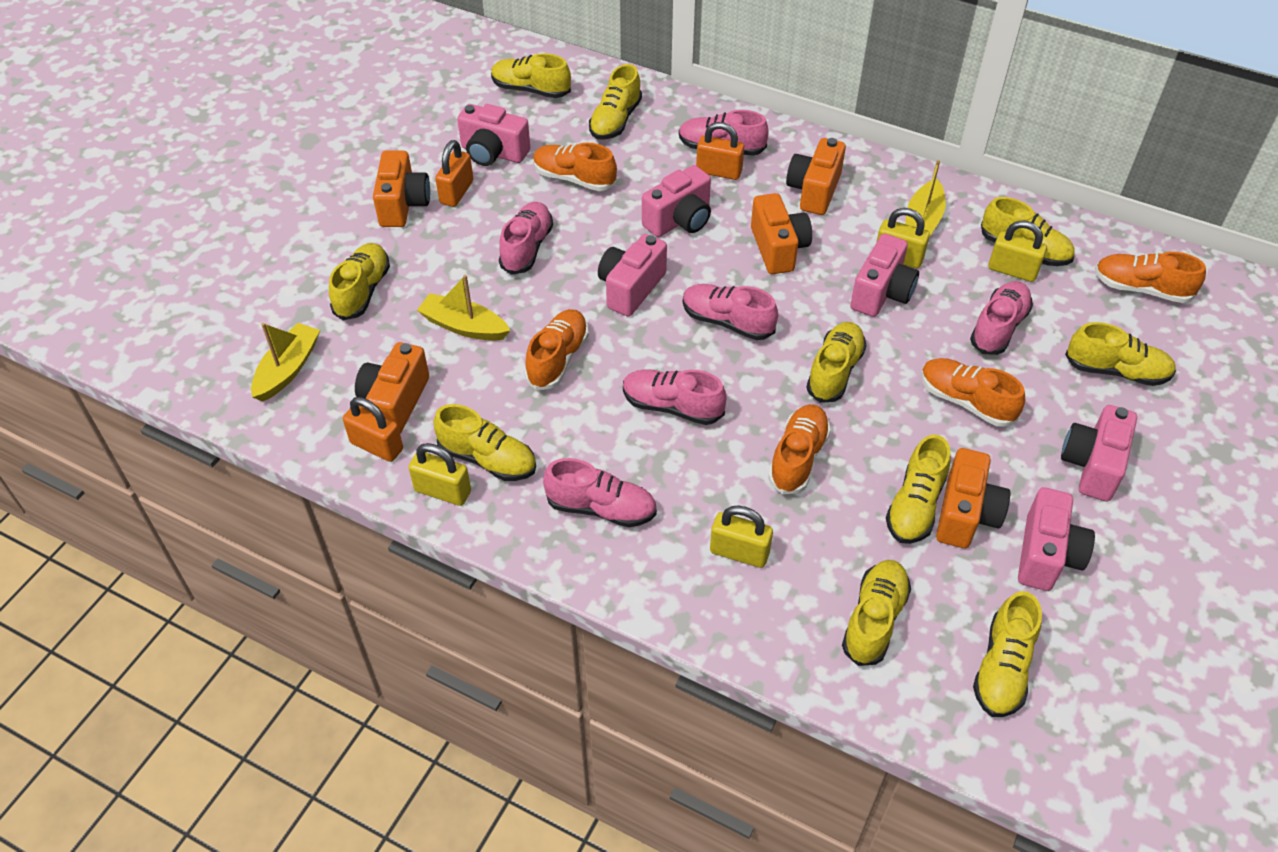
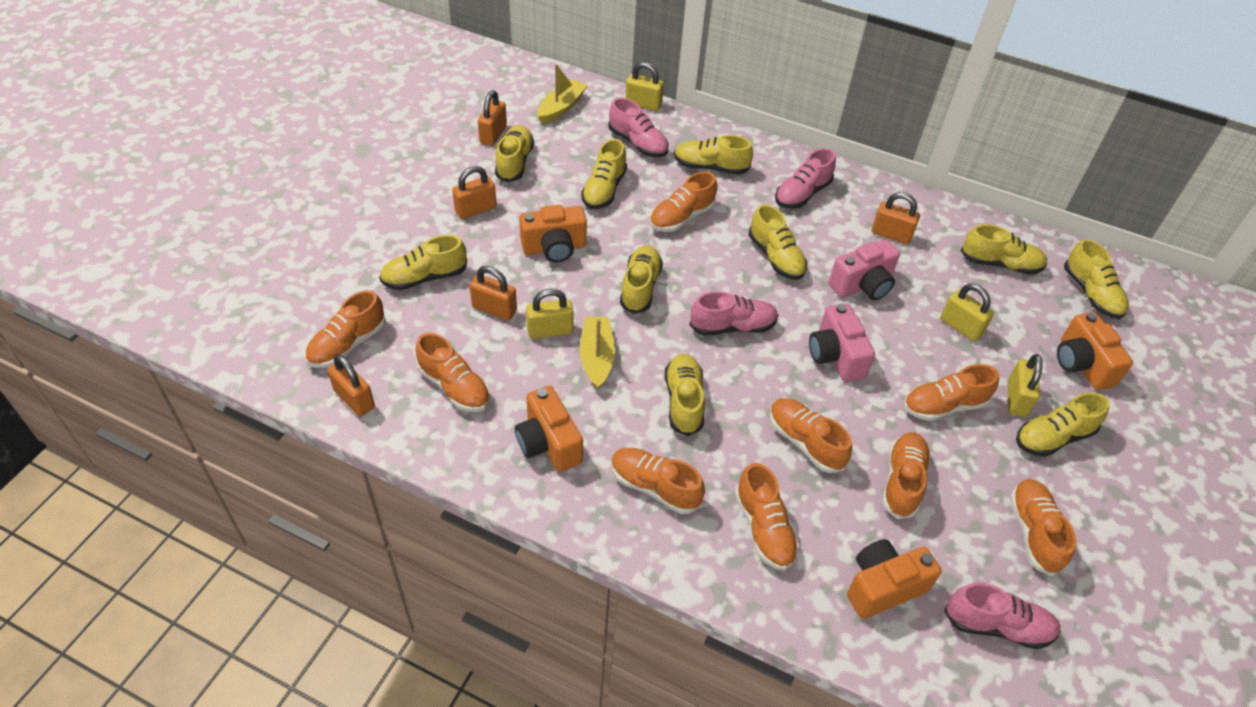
orange camera: 5 -> 4
orange padlock: 3 -> 5
orange shoe: 5 -> 9
pink camera: 6 -> 2
pink shoe: 6 -> 4
yellow boat: 3 -> 2

